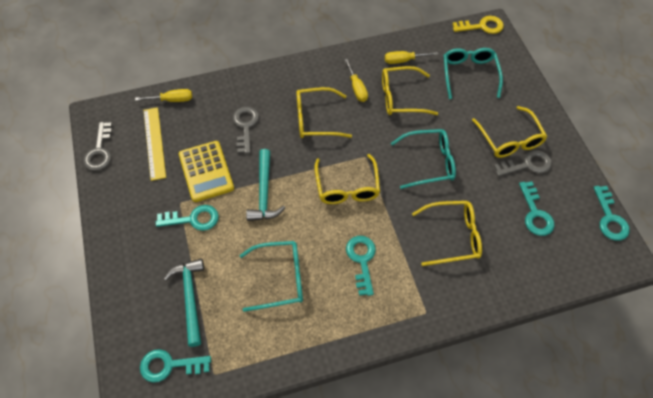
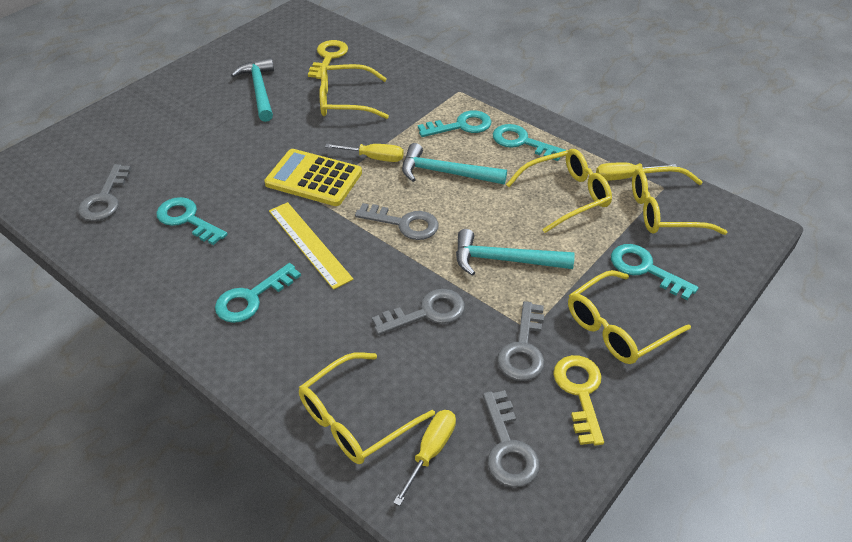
grey key: 3 -> 5
turquoise glasses: 3 -> 0
turquoise hammer: 2 -> 3
yellow key: 1 -> 2

